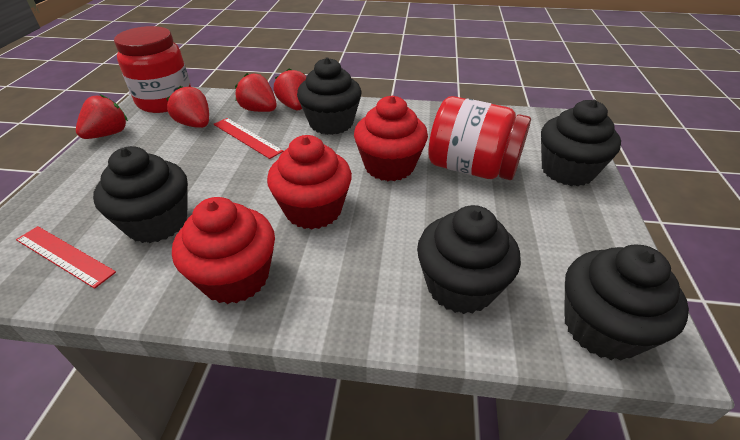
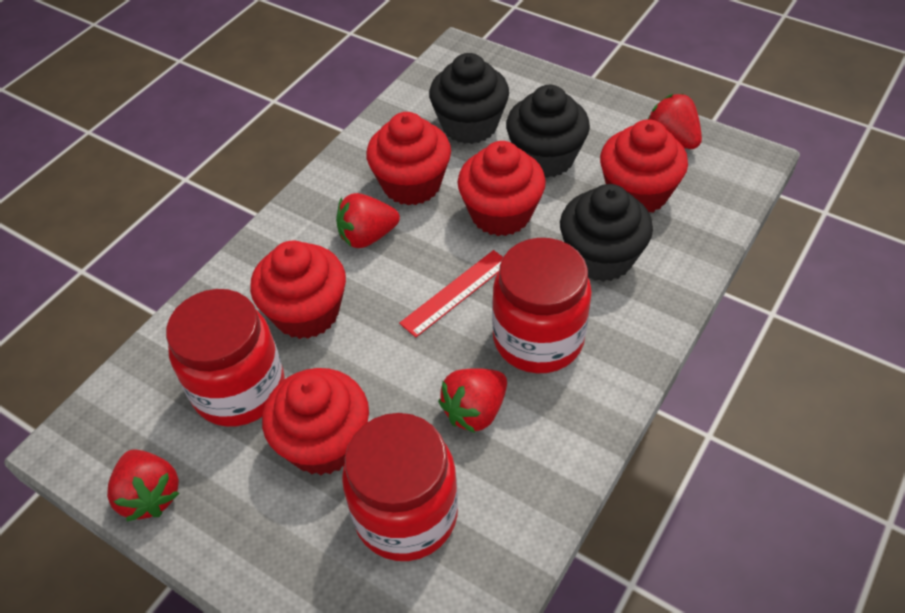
black cupcake: 5 -> 3
red cupcake: 3 -> 5
red jar: 2 -> 3
red ruler: 2 -> 1

